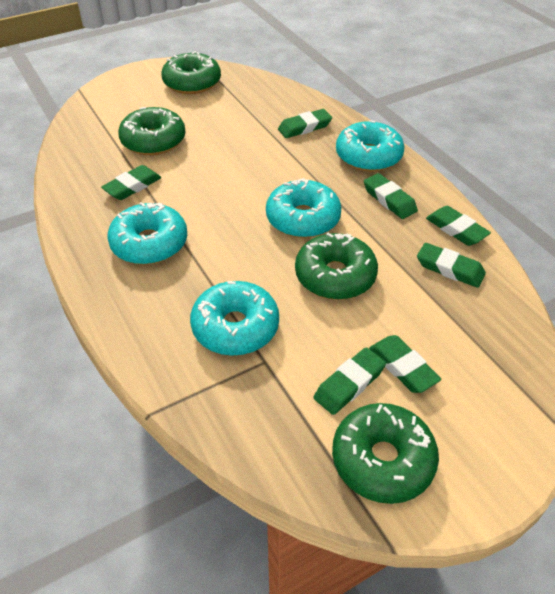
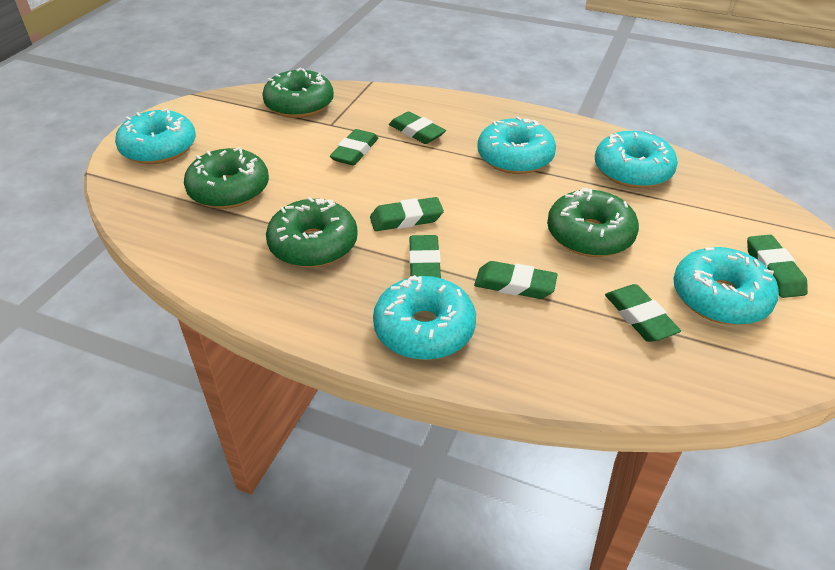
turquoise donut: 4 -> 5

